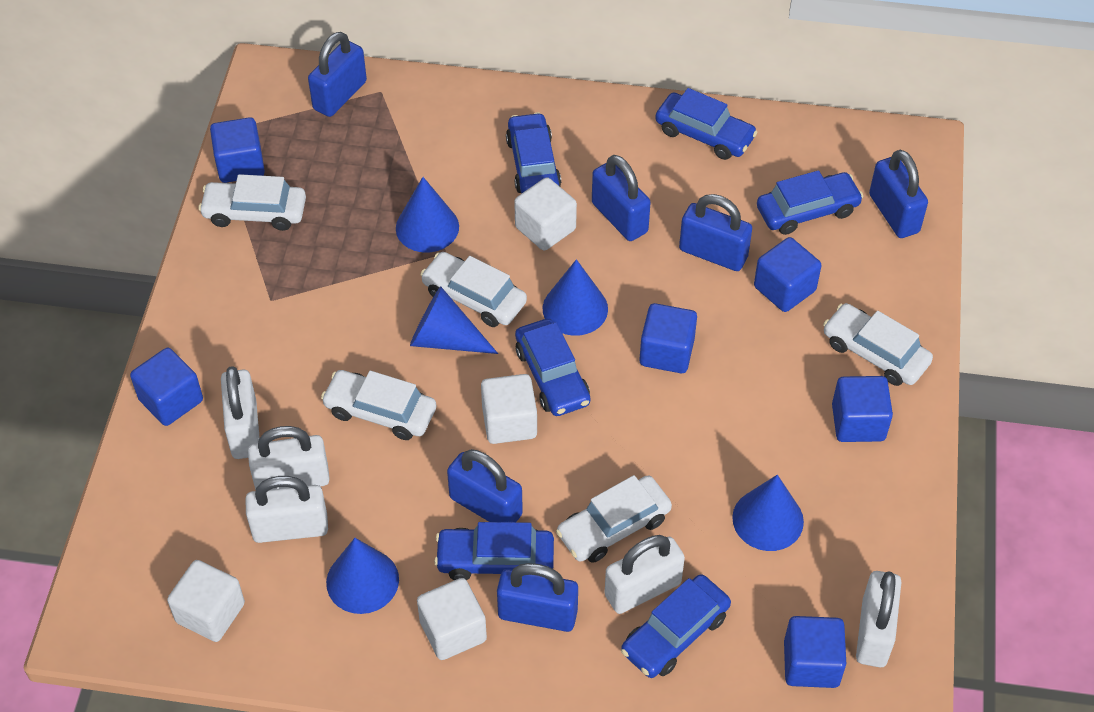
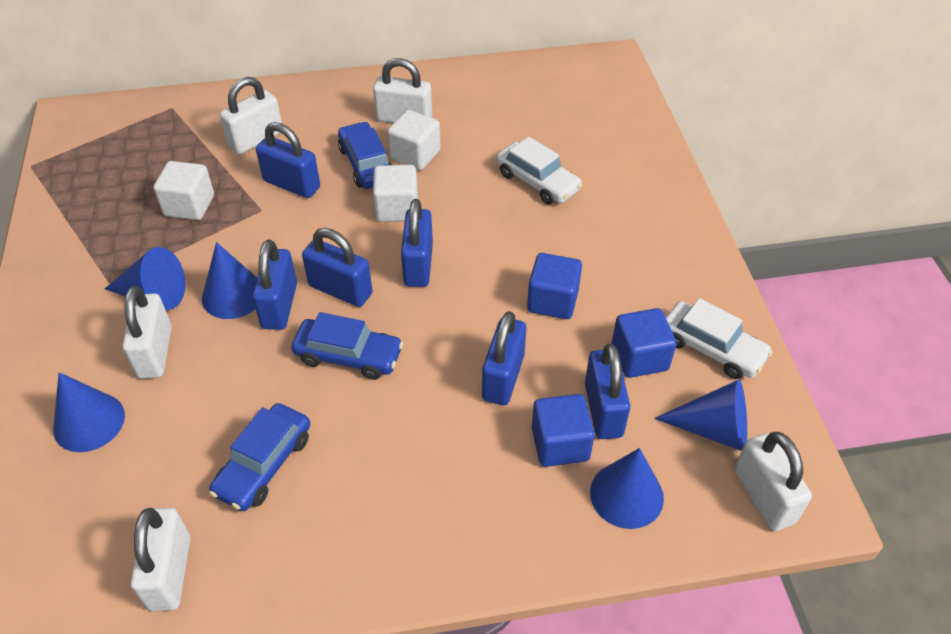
blue car: 6 -> 3
blue cube: 6 -> 3
white car: 5 -> 2
white cube: 4 -> 3

